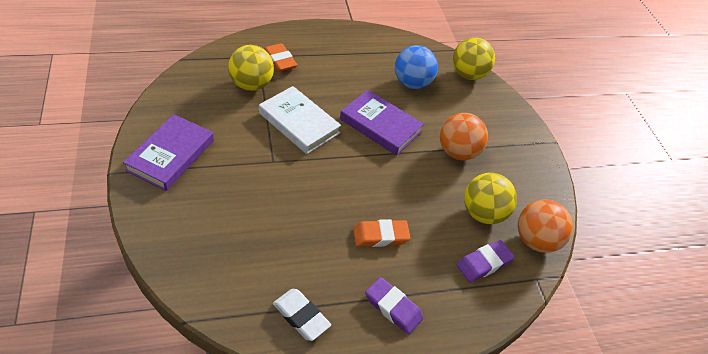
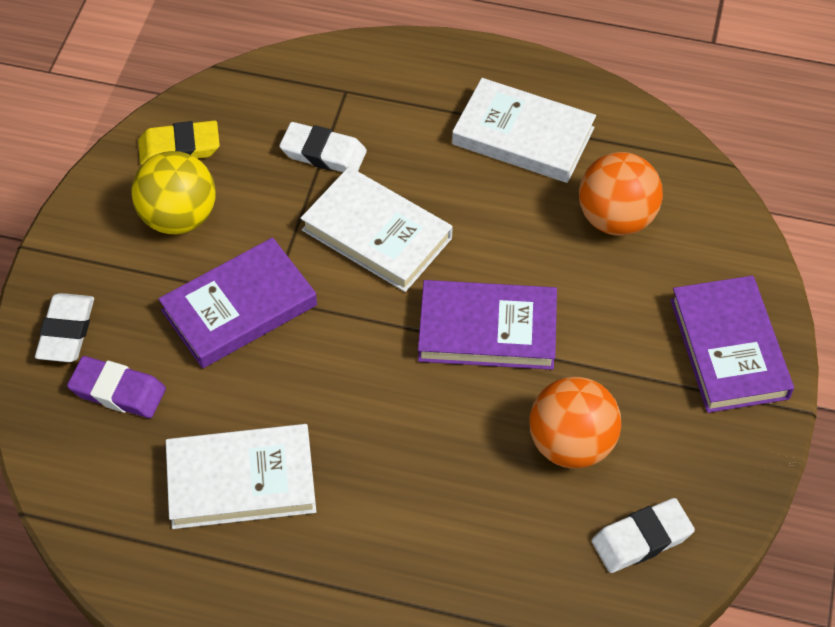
blue ball: 1 -> 0
orange eraser: 2 -> 0
purple book: 2 -> 3
purple eraser: 2 -> 1
white book: 1 -> 3
white eraser: 1 -> 3
yellow ball: 3 -> 1
yellow eraser: 0 -> 1

